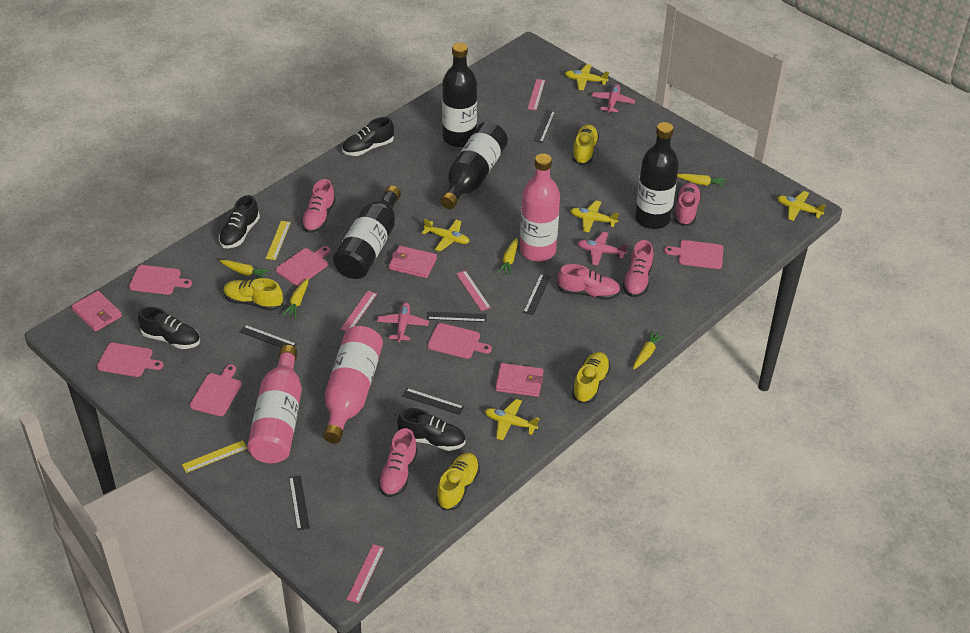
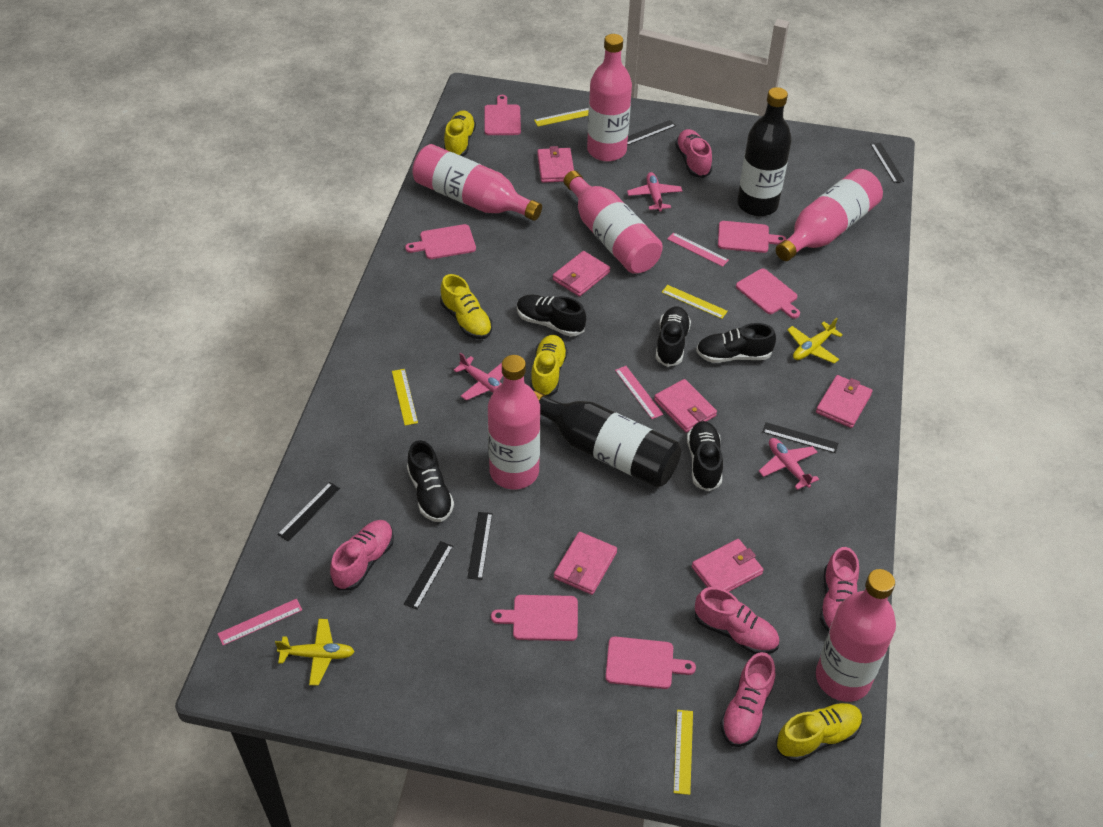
black bottle: 4 -> 2
black shoe: 4 -> 5
pink bottle: 3 -> 6
pink ruler: 4 -> 3
pink wallet: 3 -> 6
yellow carrot: 5 -> 0
yellow plane: 5 -> 2
yellow ruler: 2 -> 4

